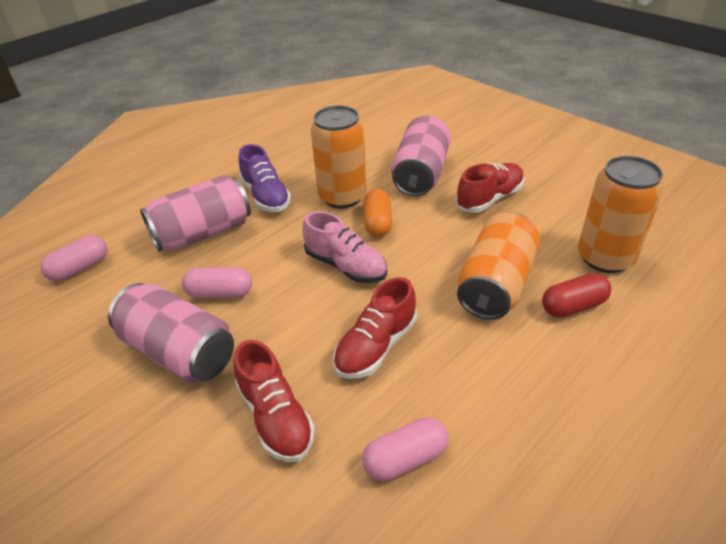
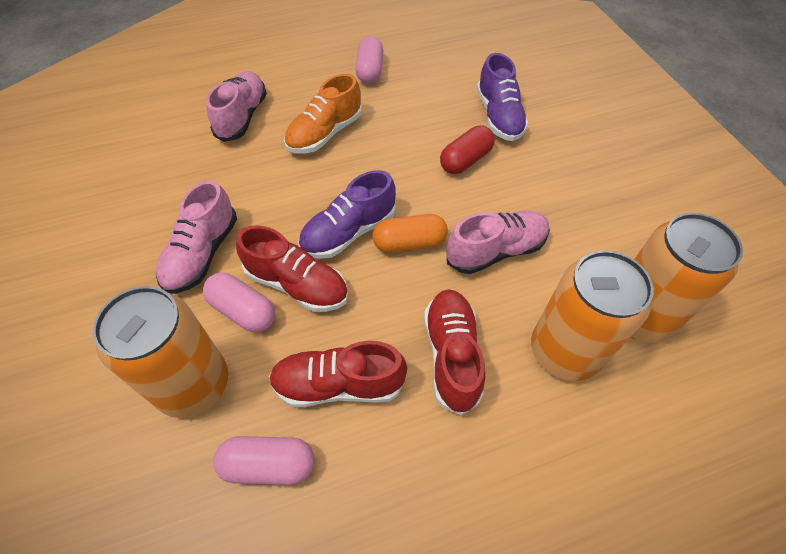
orange shoe: 0 -> 1
pink can: 3 -> 0
pink shoe: 1 -> 3
purple shoe: 1 -> 2

